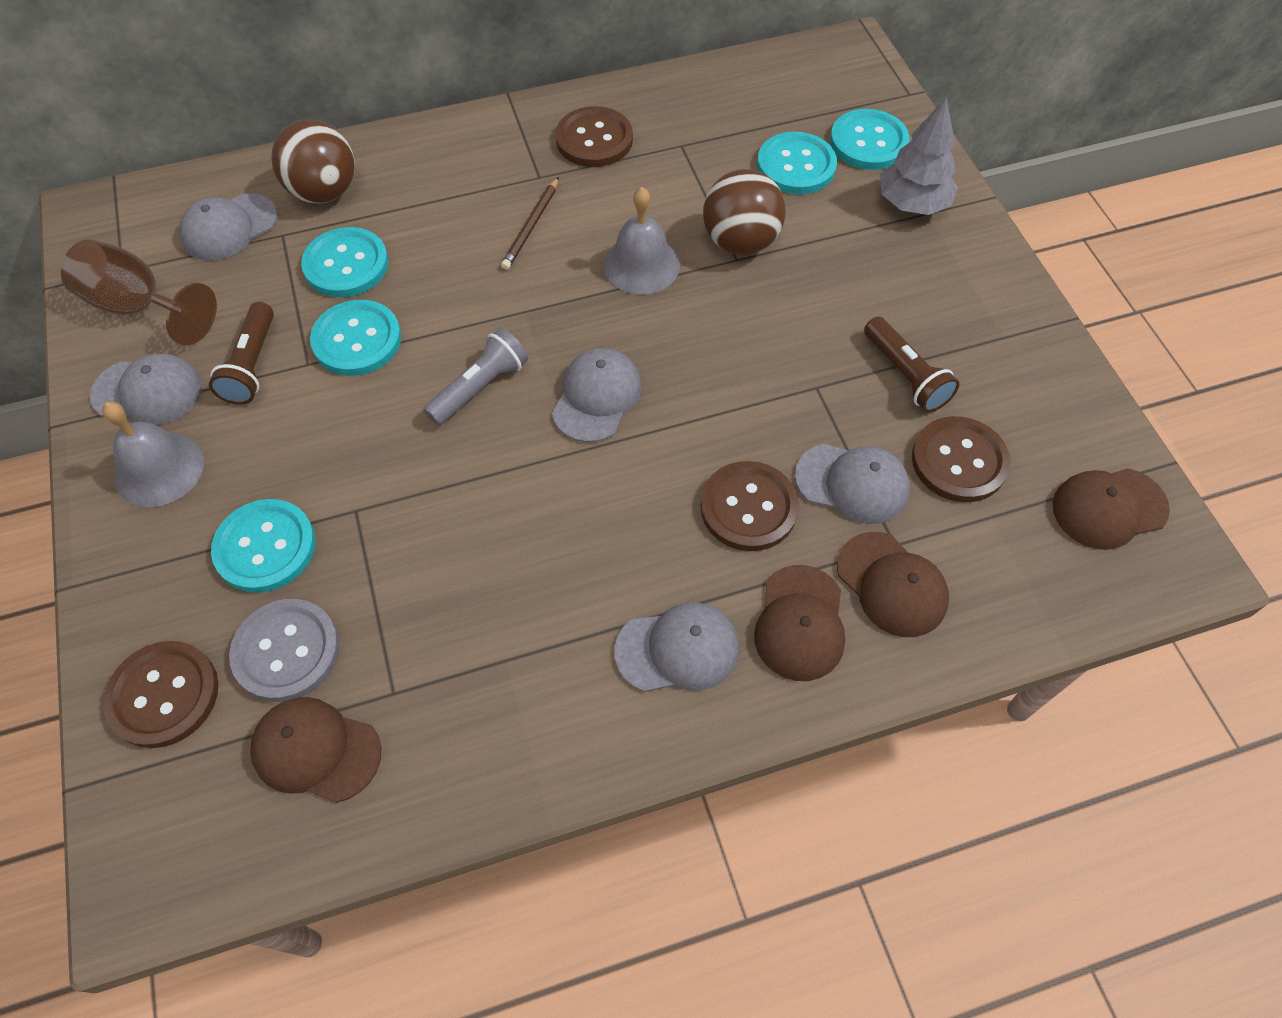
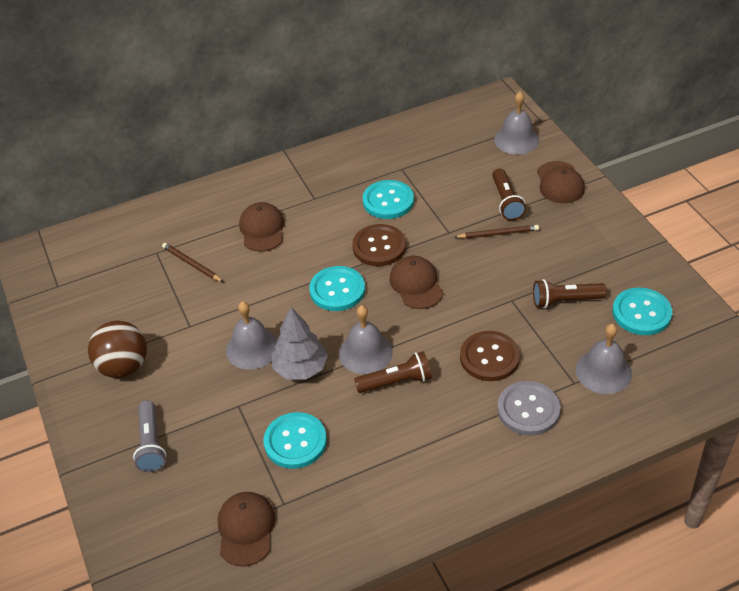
brown ball: 2 -> 1
brown button: 4 -> 2
brown flashlight: 2 -> 3
brown goblet: 1 -> 0
brown pencil: 1 -> 2
grey bell: 2 -> 4
grey cap: 5 -> 0
turquoise button: 5 -> 4

